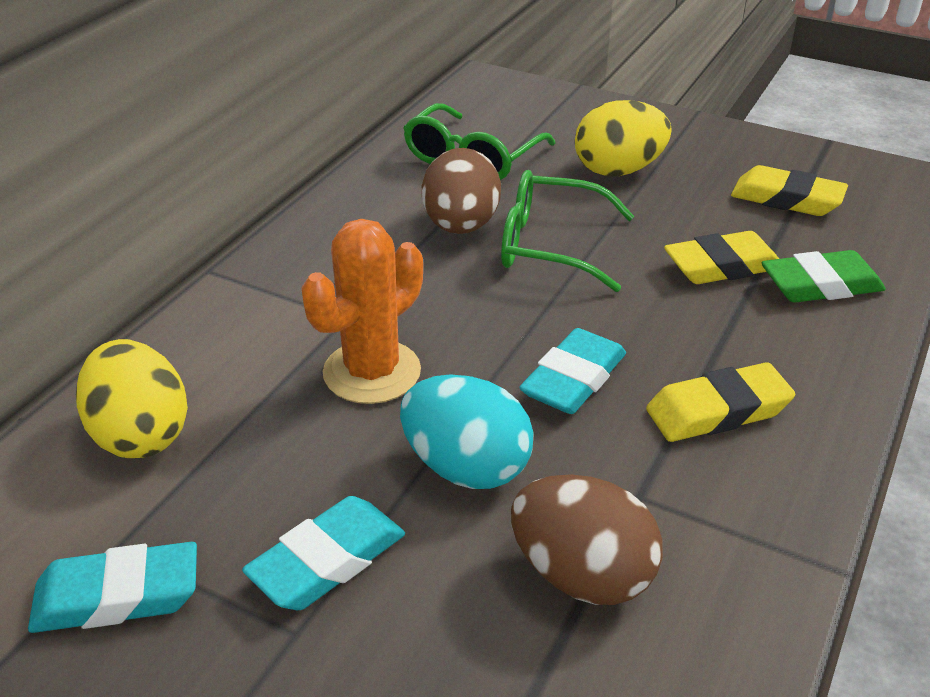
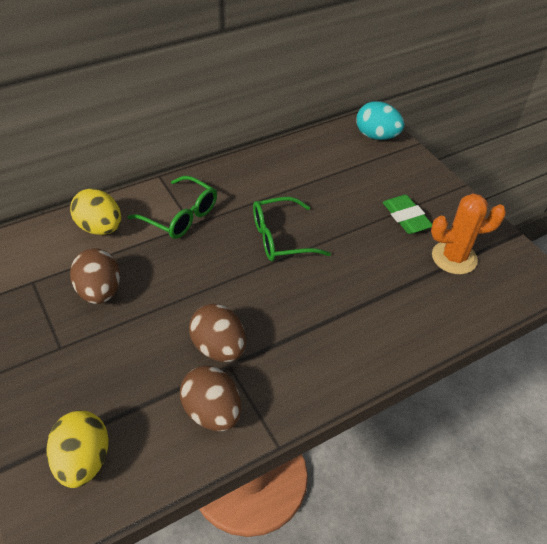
brown egg: 2 -> 3
turquoise eraser: 3 -> 0
yellow eraser: 3 -> 0

